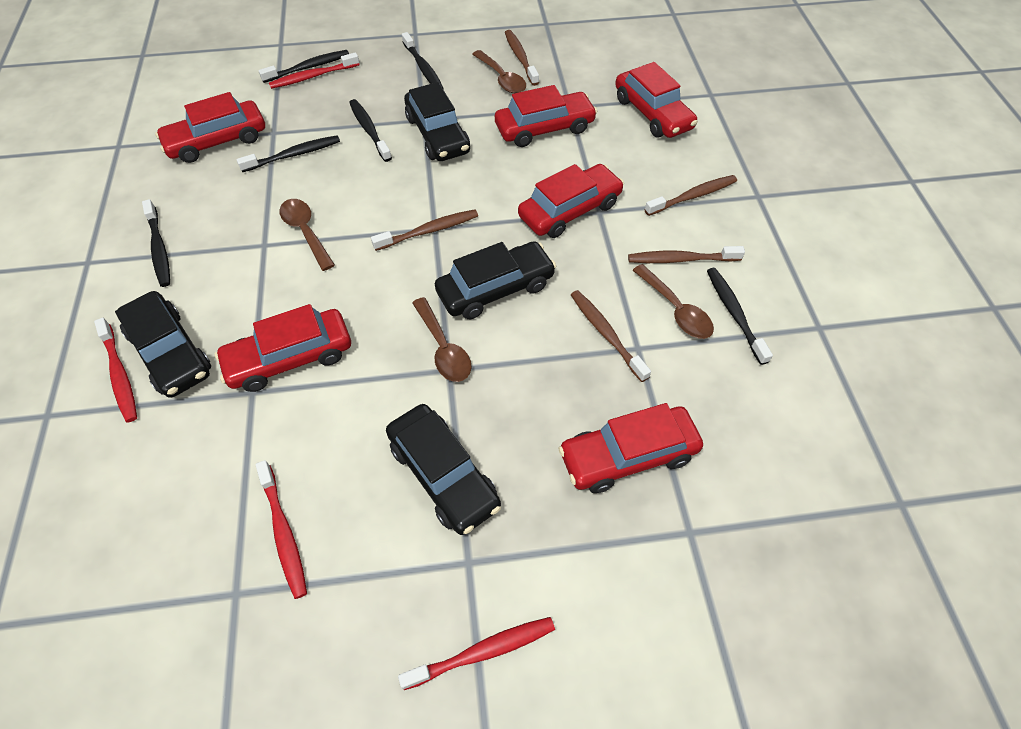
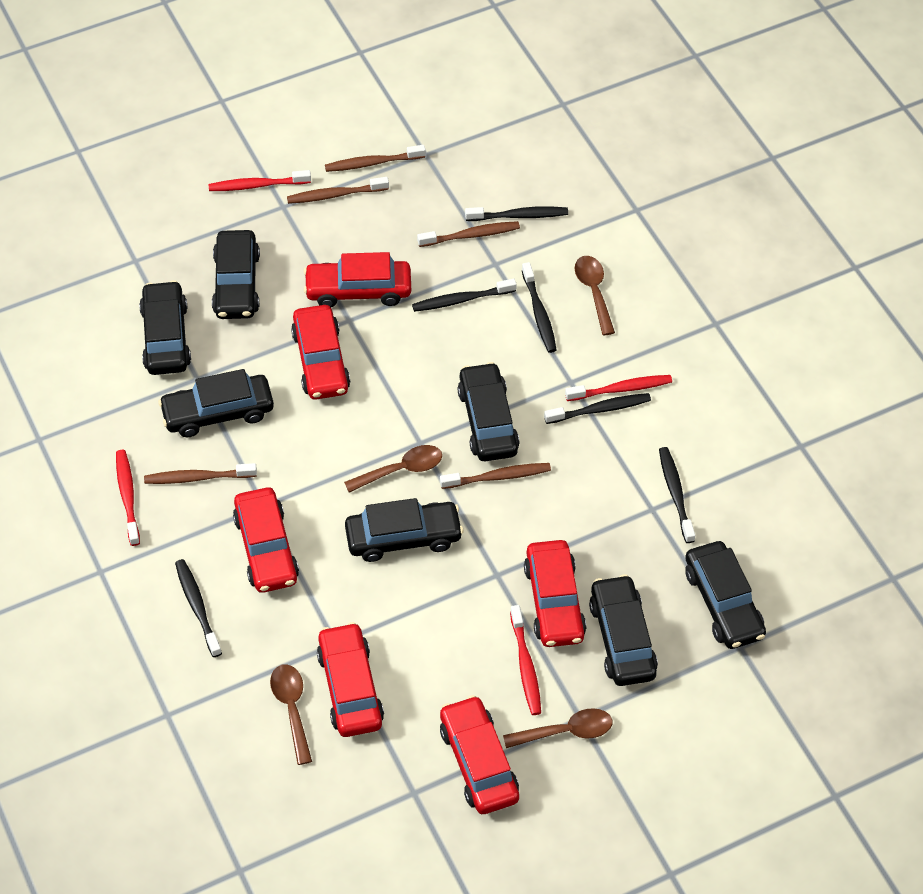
black car: 4 -> 7

